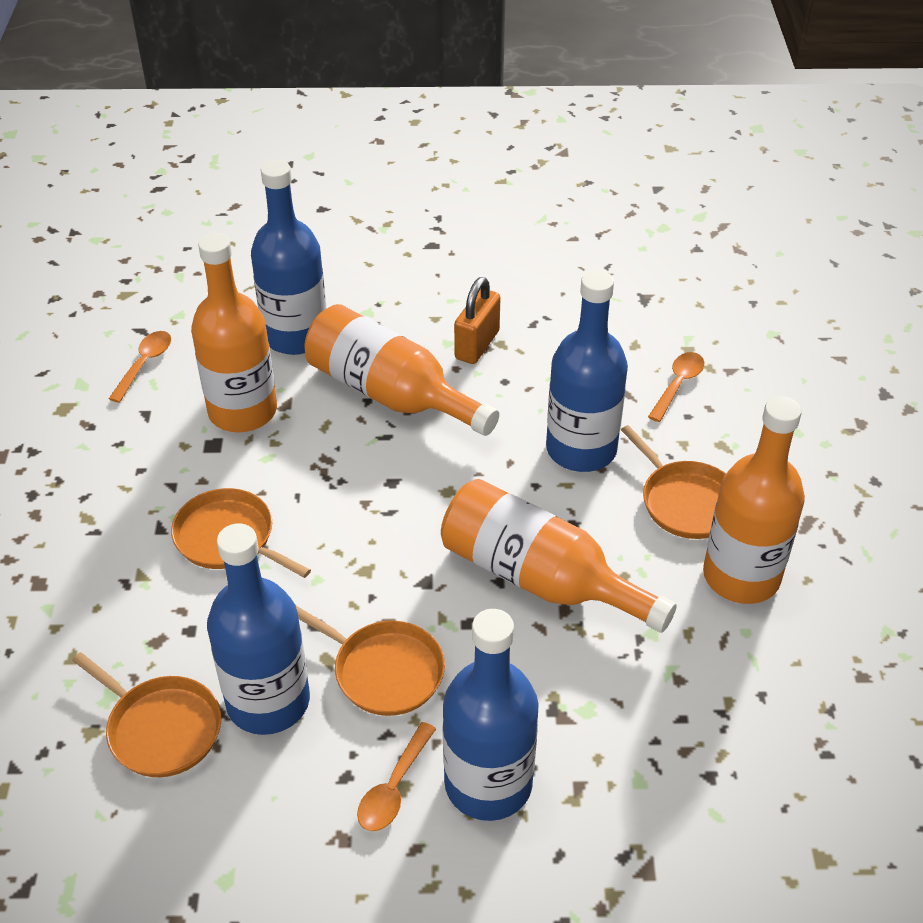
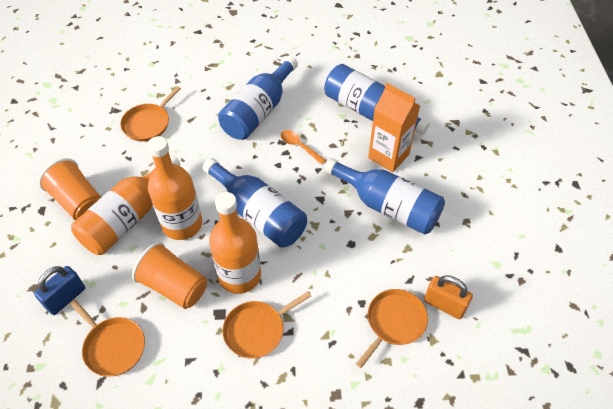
blue padlock: 0 -> 1
orange bottle: 4 -> 3
orange carton: 0 -> 1
orange cup: 0 -> 2
orange spoon: 3 -> 1

